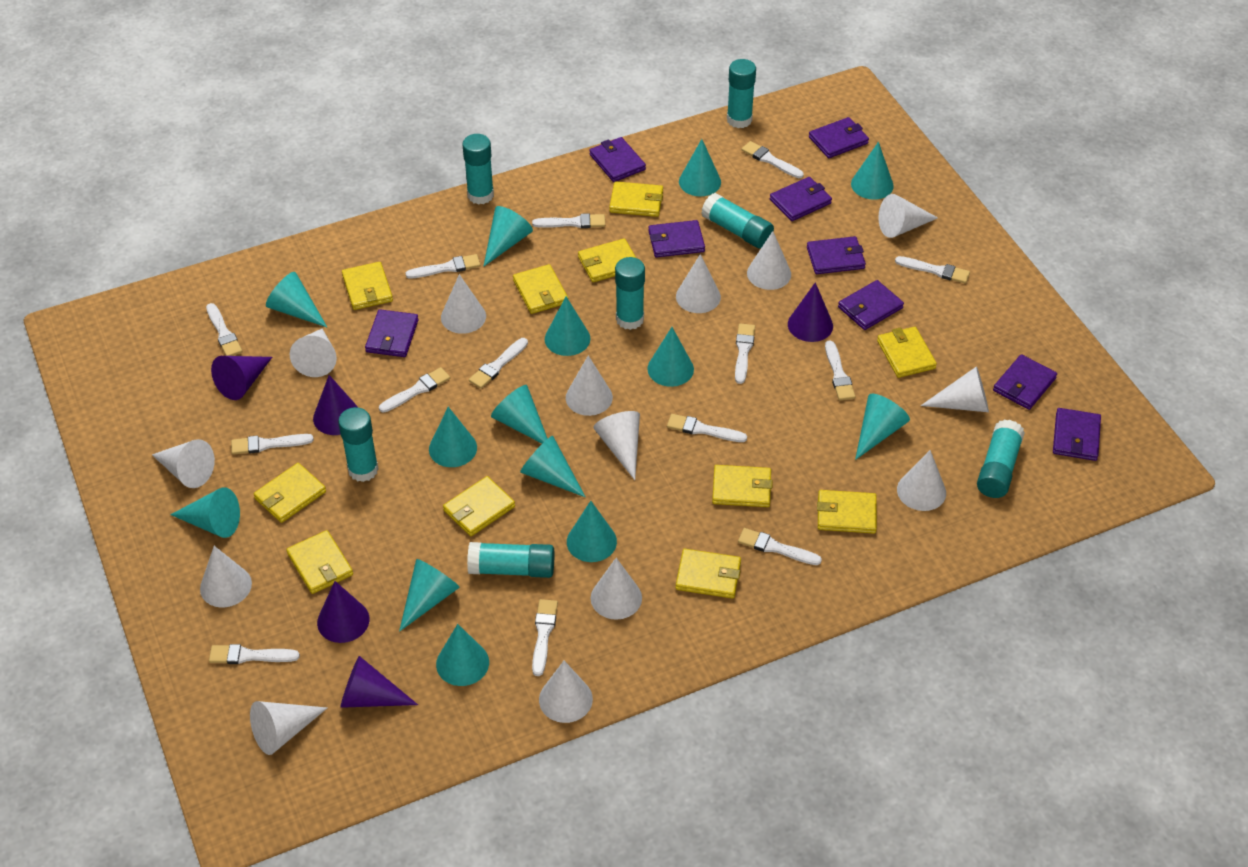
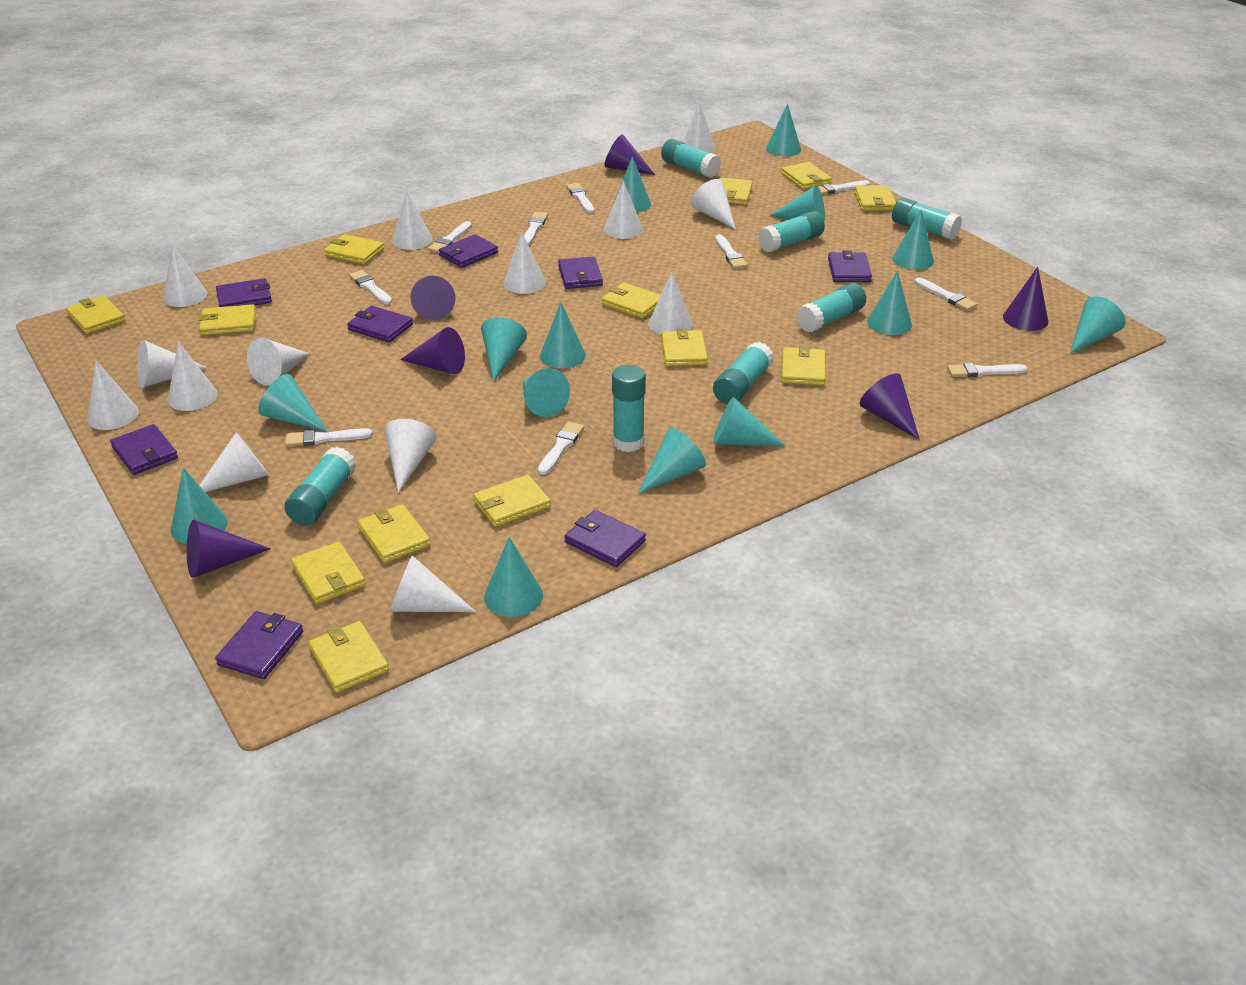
purple cone: 5 -> 6
purple wallet: 9 -> 8
white brush: 14 -> 10
yellow wallet: 11 -> 13

